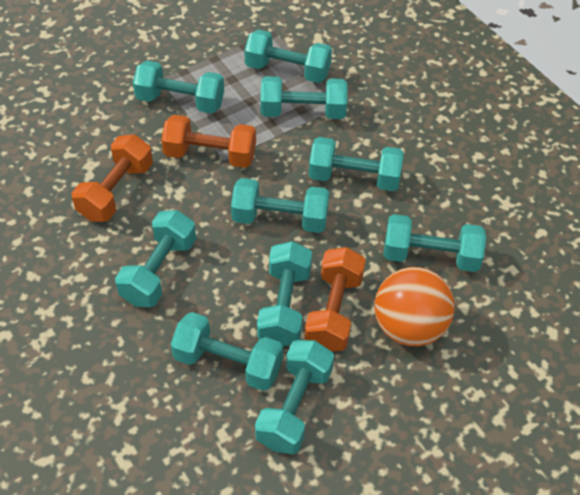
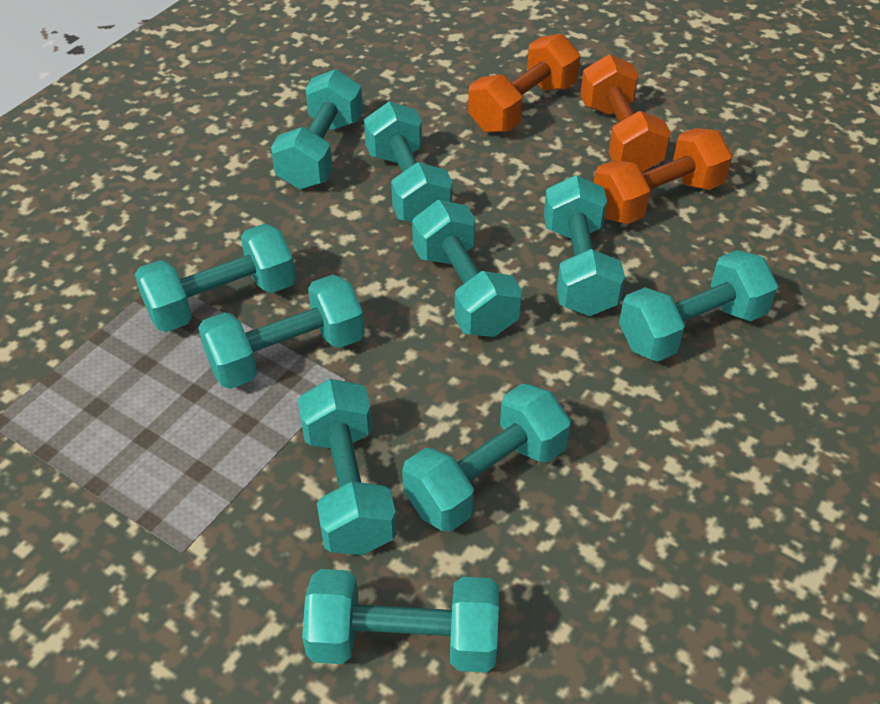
orange ball: 1 -> 0

